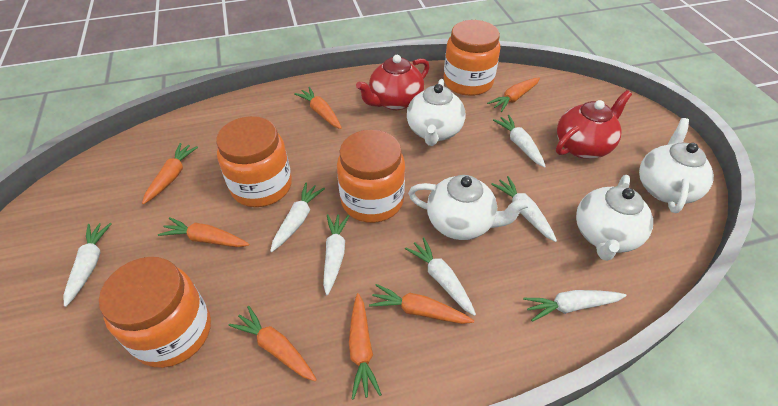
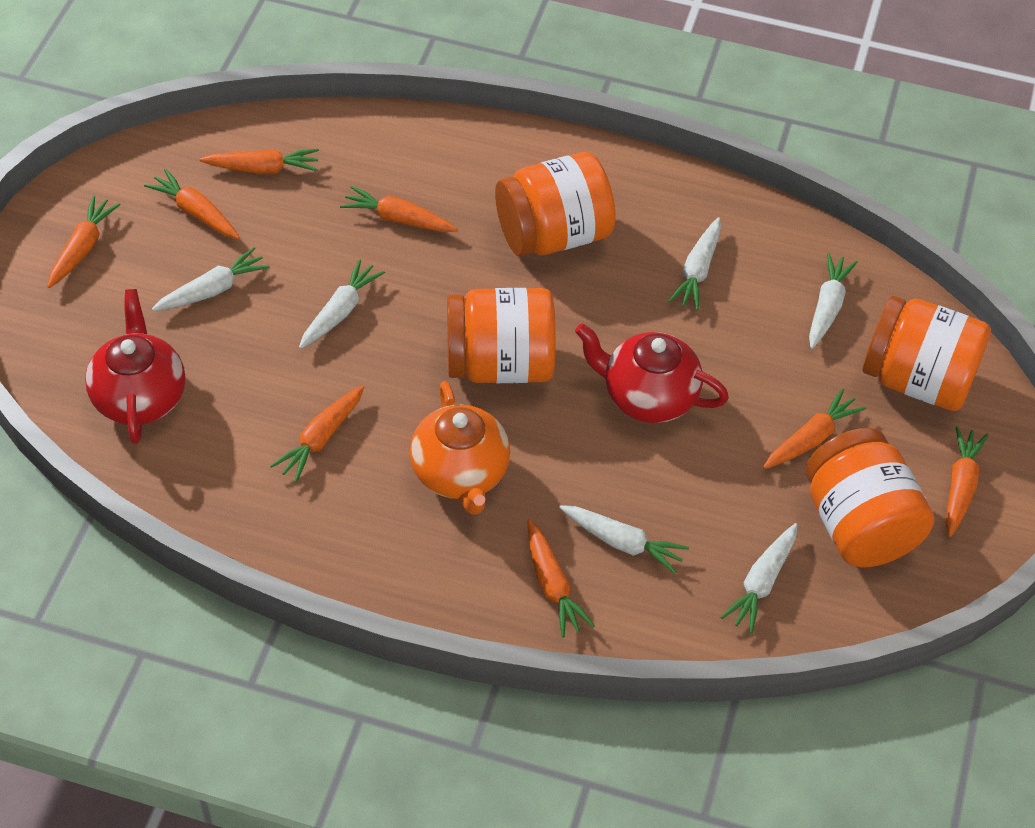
orange carrot: 7 -> 8
orange teapot: 0 -> 1
white carrot: 7 -> 6
white teapot: 4 -> 0

